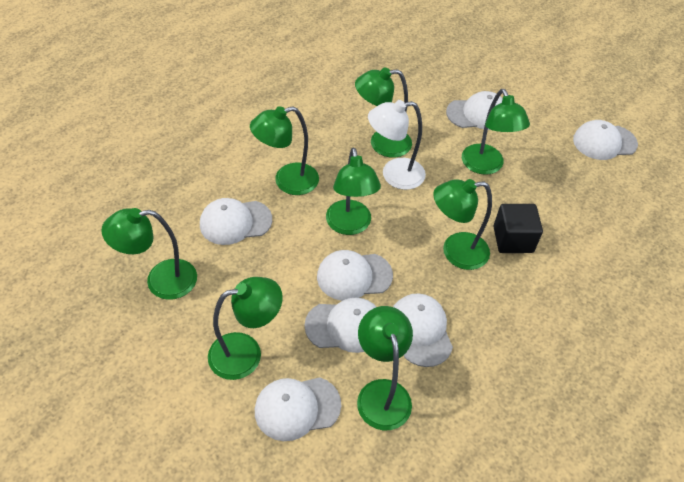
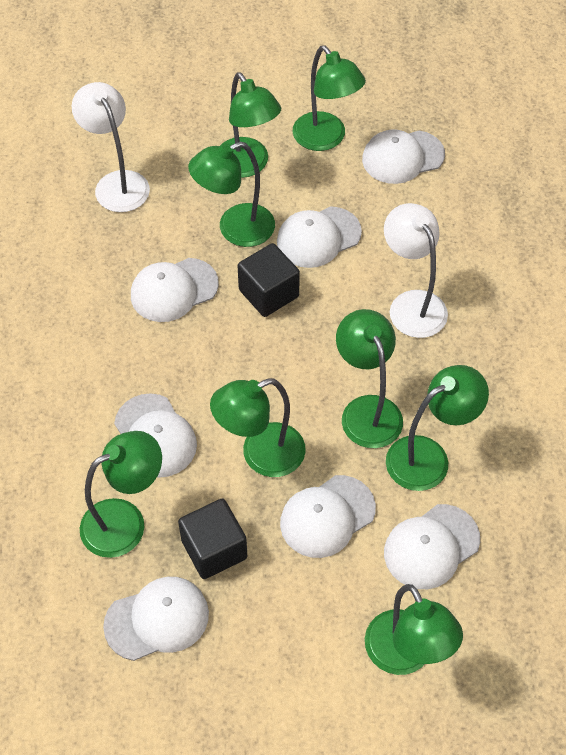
black cube: 1 -> 2
white lamp: 1 -> 2

